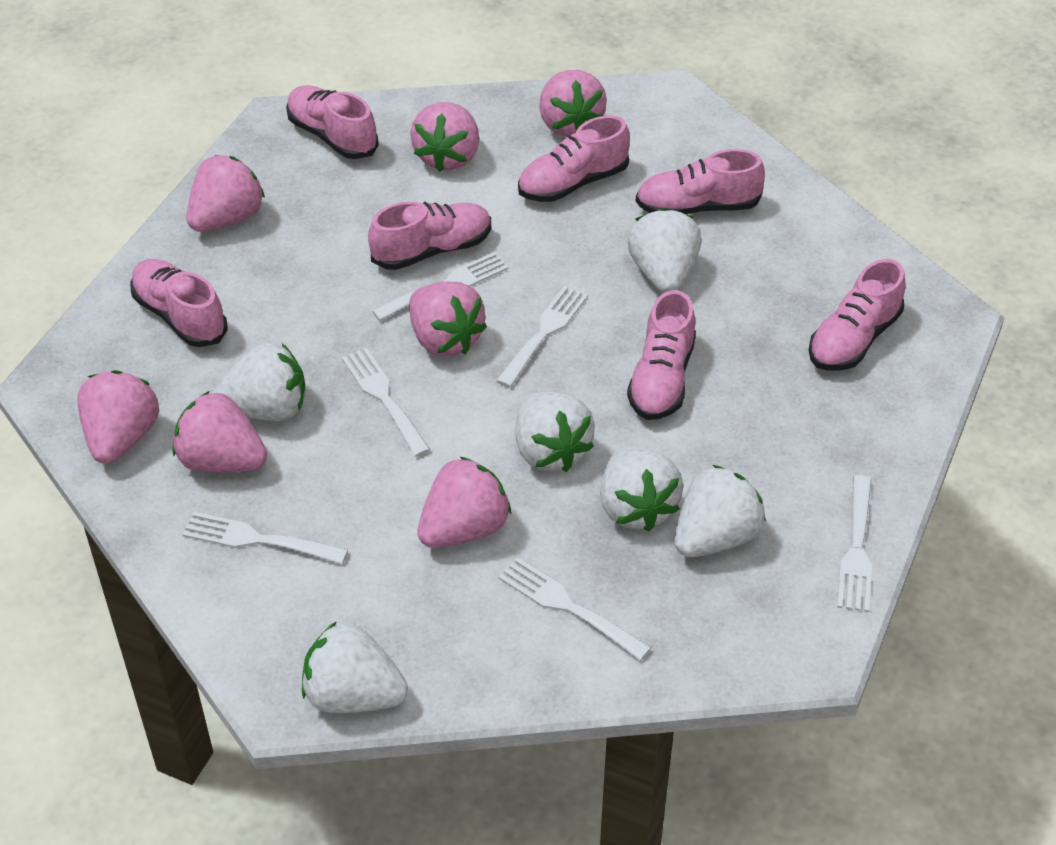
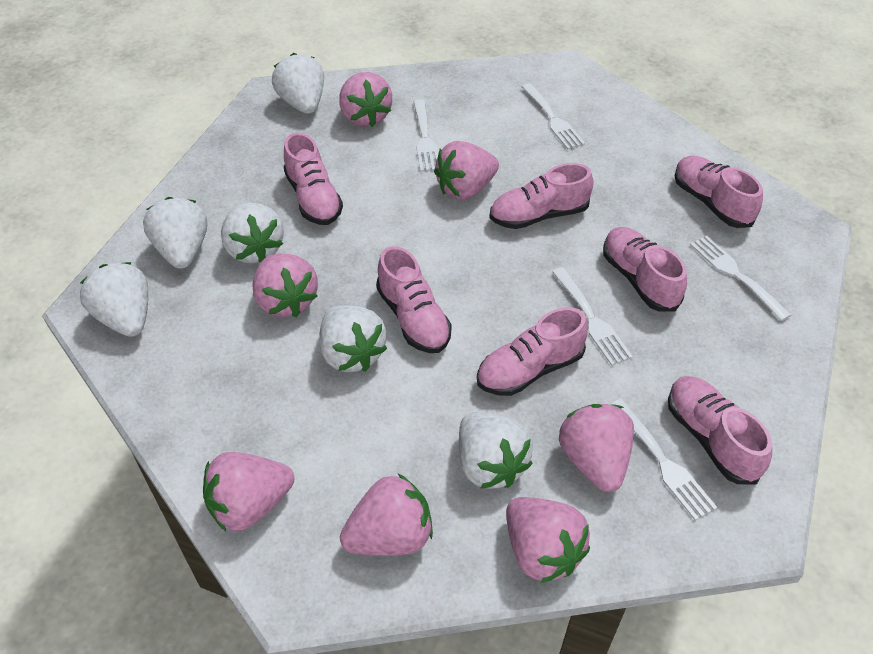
white fork: 6 -> 5

